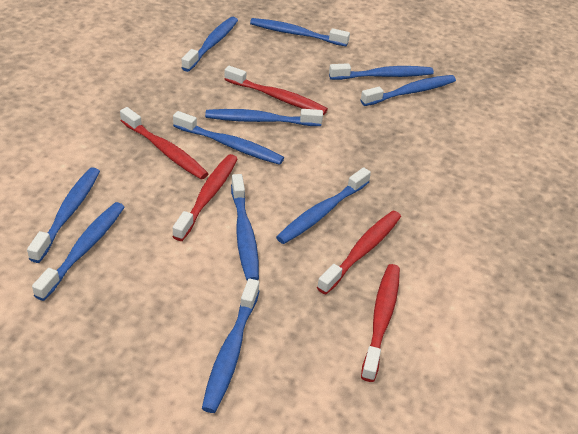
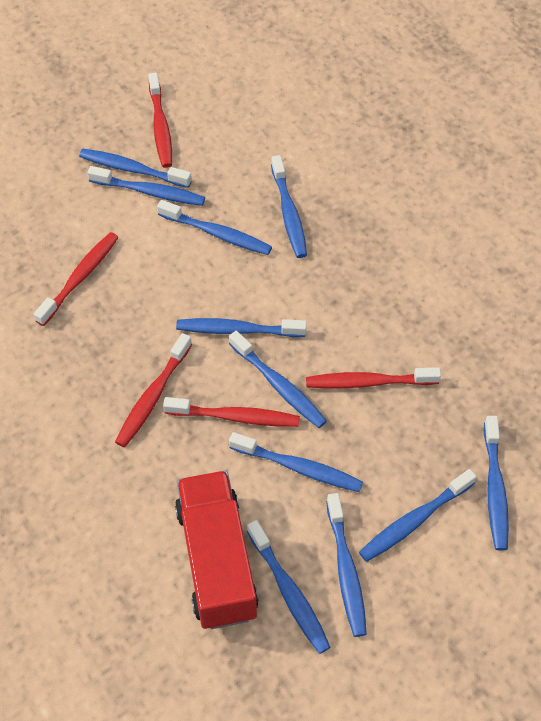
red truck: 0 -> 1

